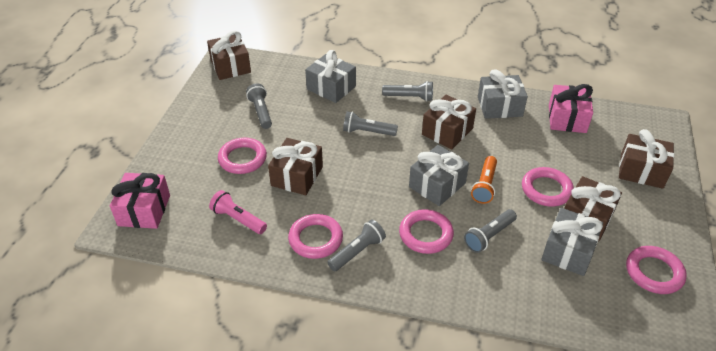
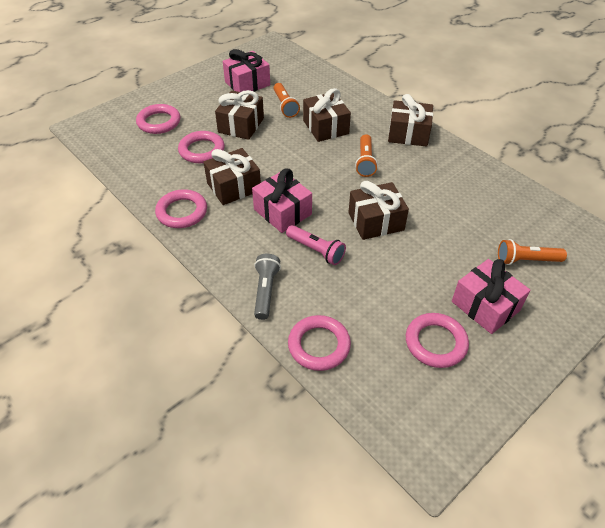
grey flashlight: 5 -> 1
grey gift: 4 -> 0
orange flashlight: 1 -> 3
pink gift: 2 -> 3

